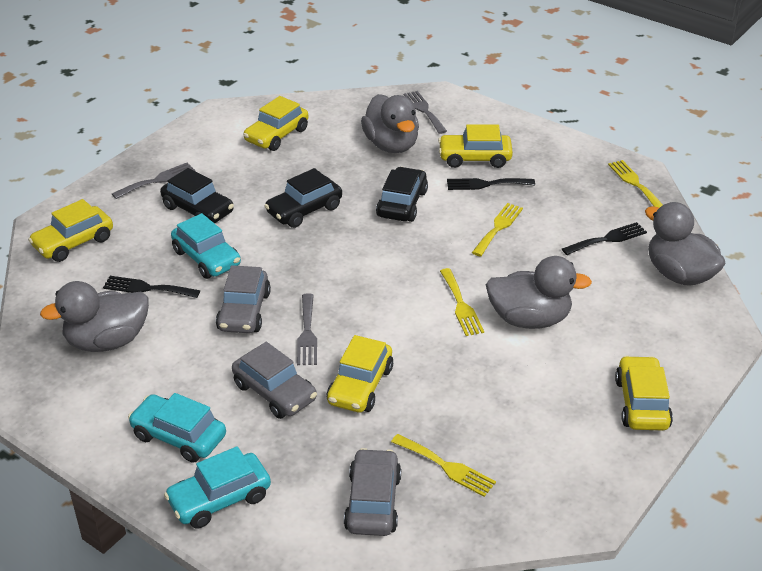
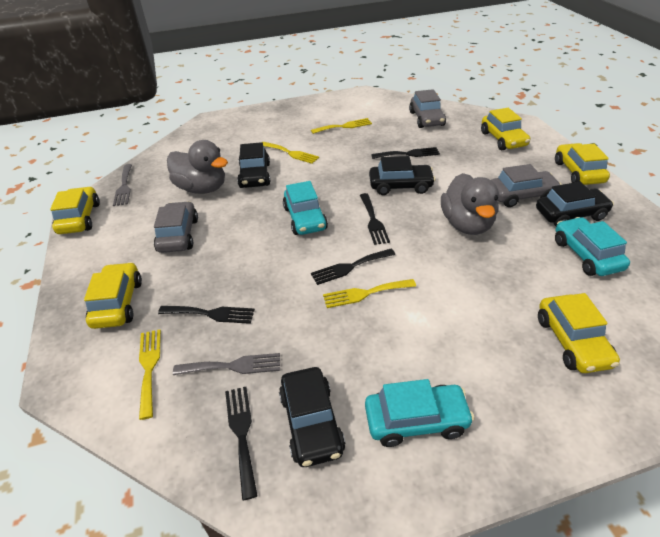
black car: 3 -> 4
black fork: 3 -> 5
grey duck: 4 -> 2
grey fork: 3 -> 2

